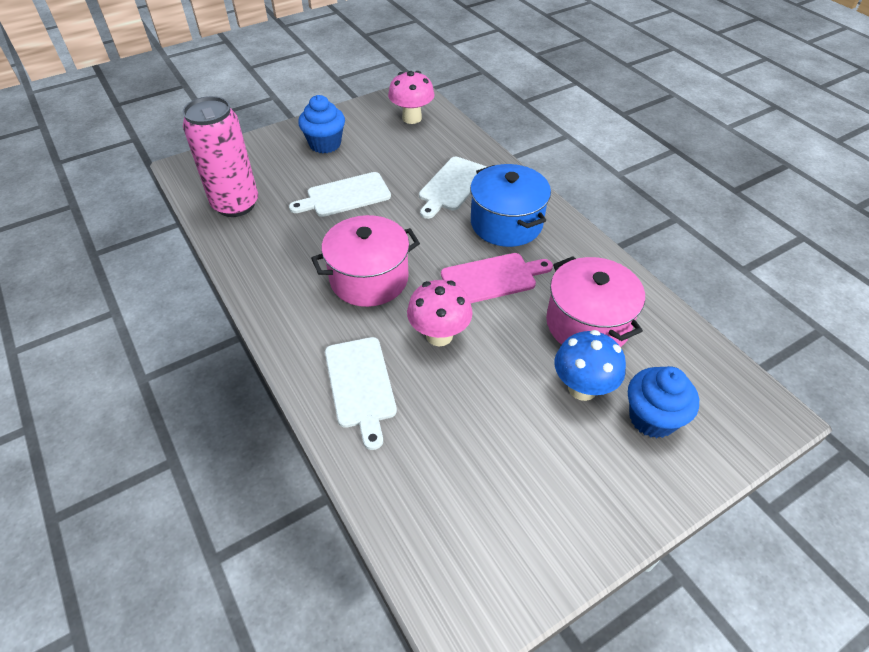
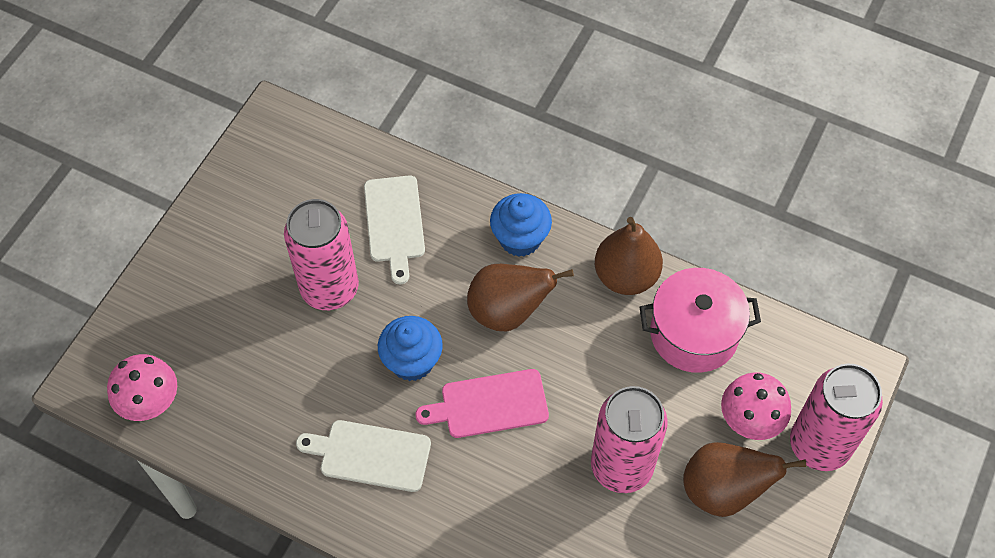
blue mushroom: 1 -> 0
blue pot: 1 -> 0
brown pear: 0 -> 3
pink can: 1 -> 3
pink pot: 2 -> 1
white cutting board: 3 -> 2

